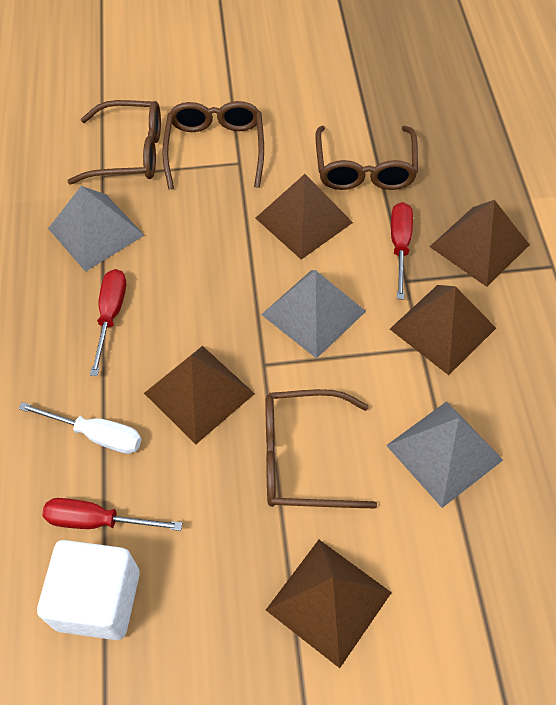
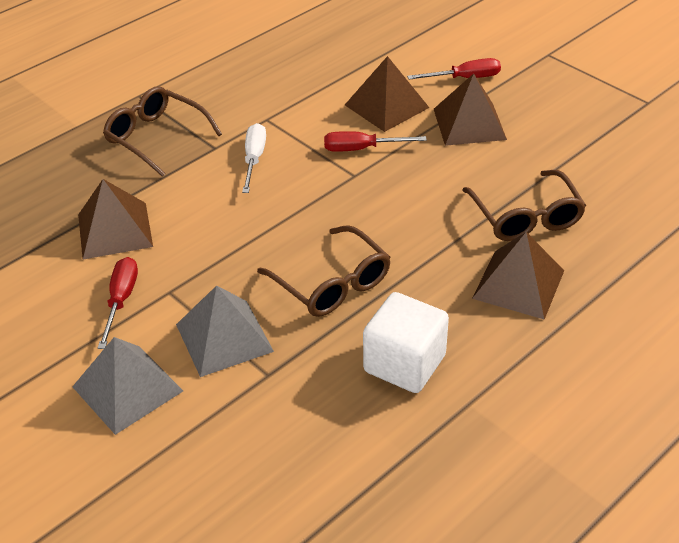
brown glasses: 4 -> 3
brown pyramid: 5 -> 4
grey pyramid: 3 -> 2

